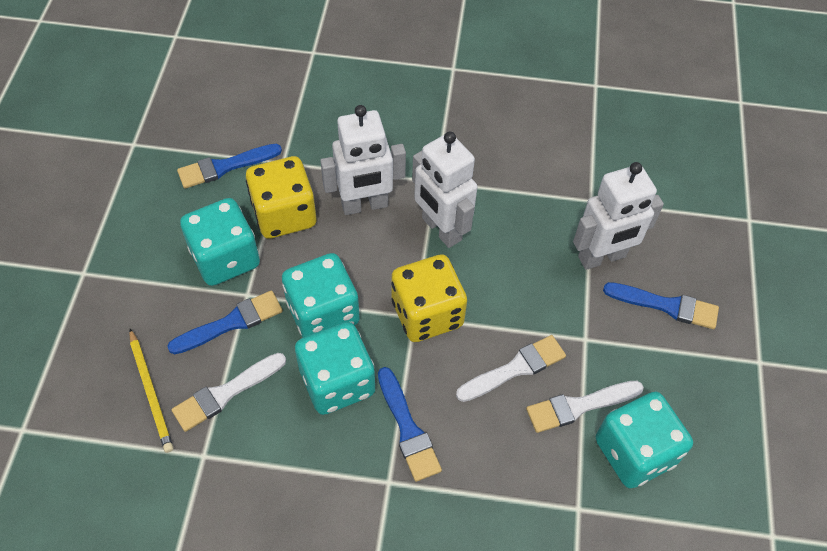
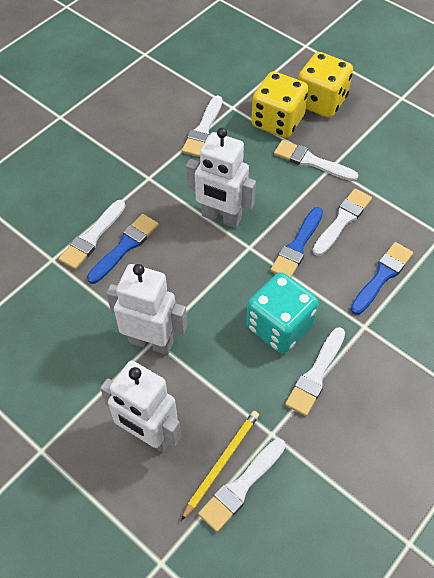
blue brush: 4 -> 3
turquoise dice: 4 -> 1
white brush: 3 -> 6

